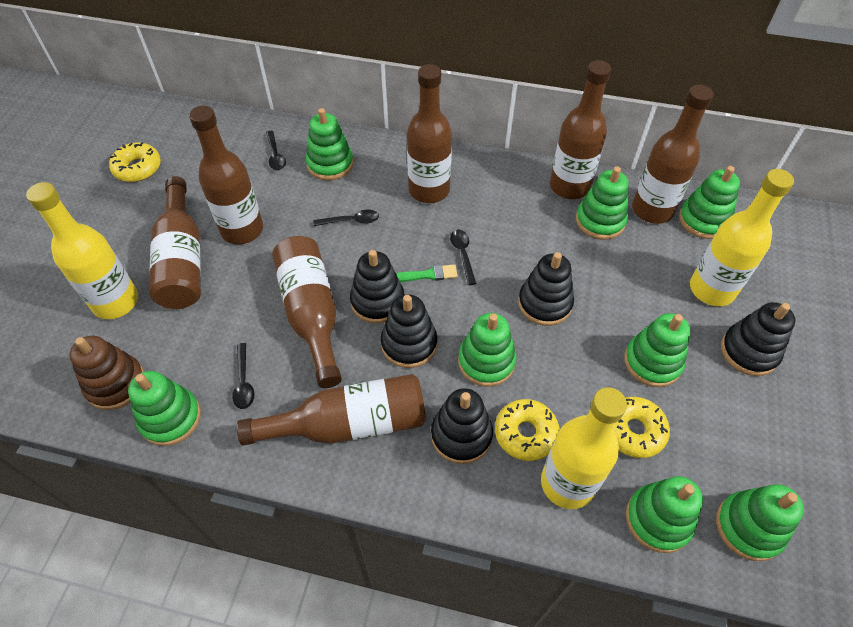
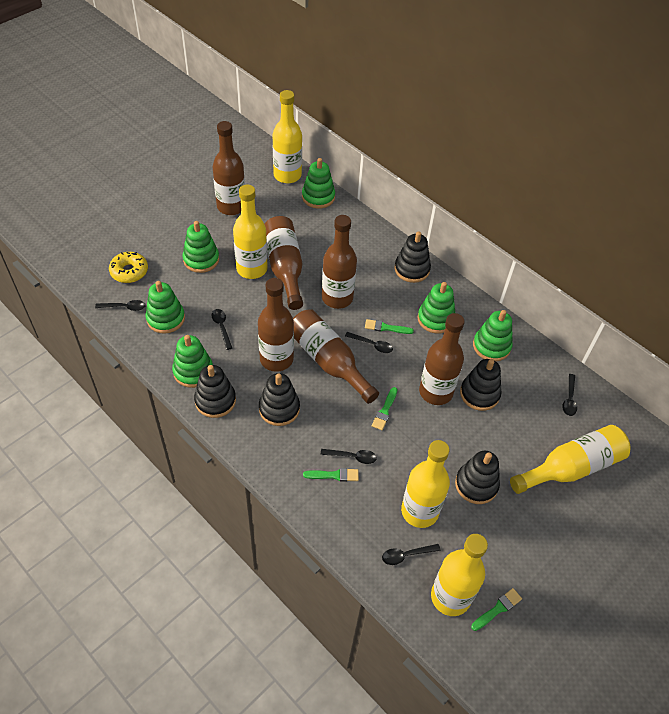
black spoon: 4 -> 6
brown bottle: 7 -> 6
brown stacking toy: 1 -> 0
green brush: 1 -> 4
green stacking toy: 8 -> 6
yellow bottle: 3 -> 5
yellow donut: 3 -> 1

